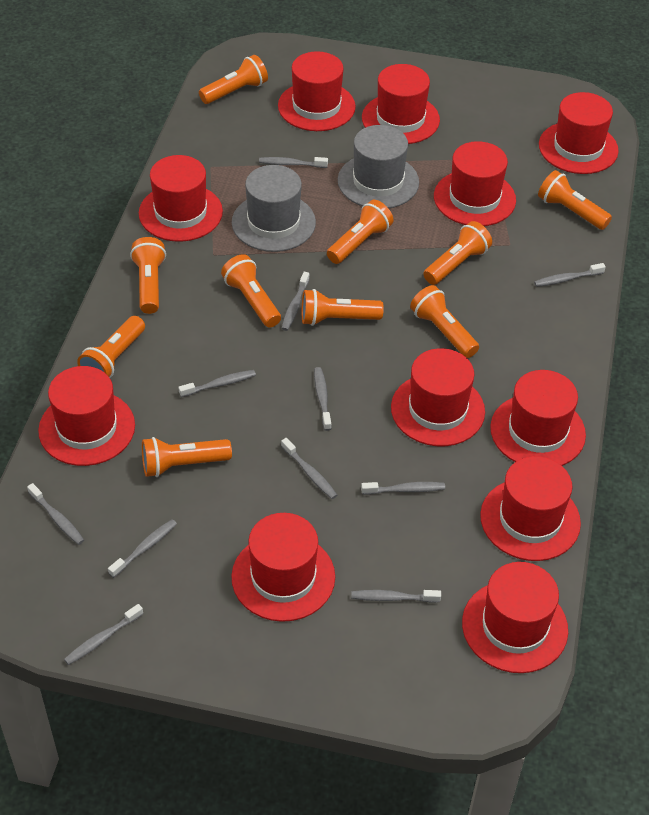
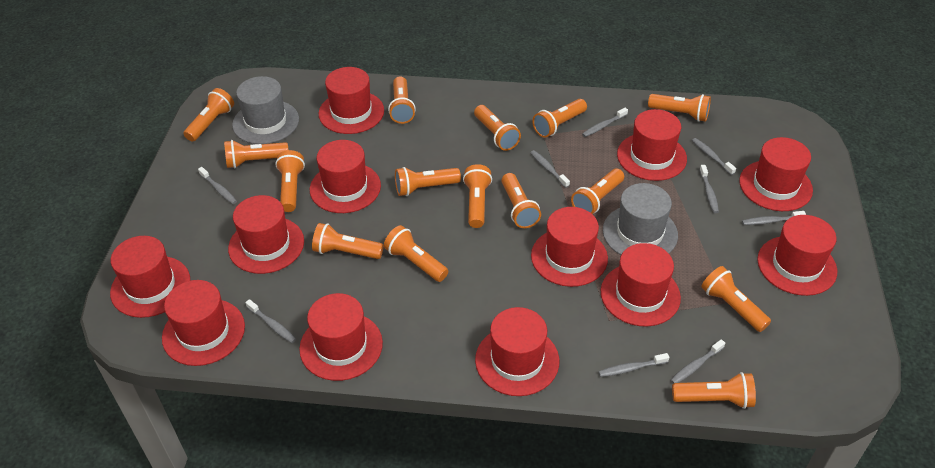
grey toothbrush: 11 -> 9
orange flashlight: 10 -> 15
red hat: 11 -> 12

